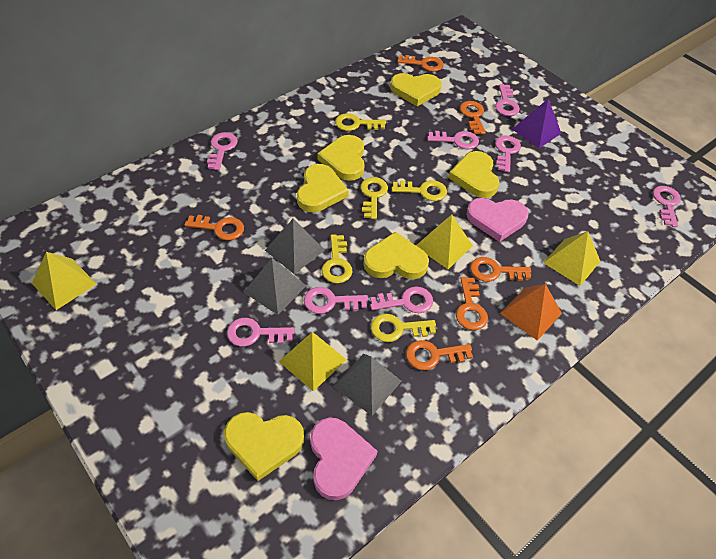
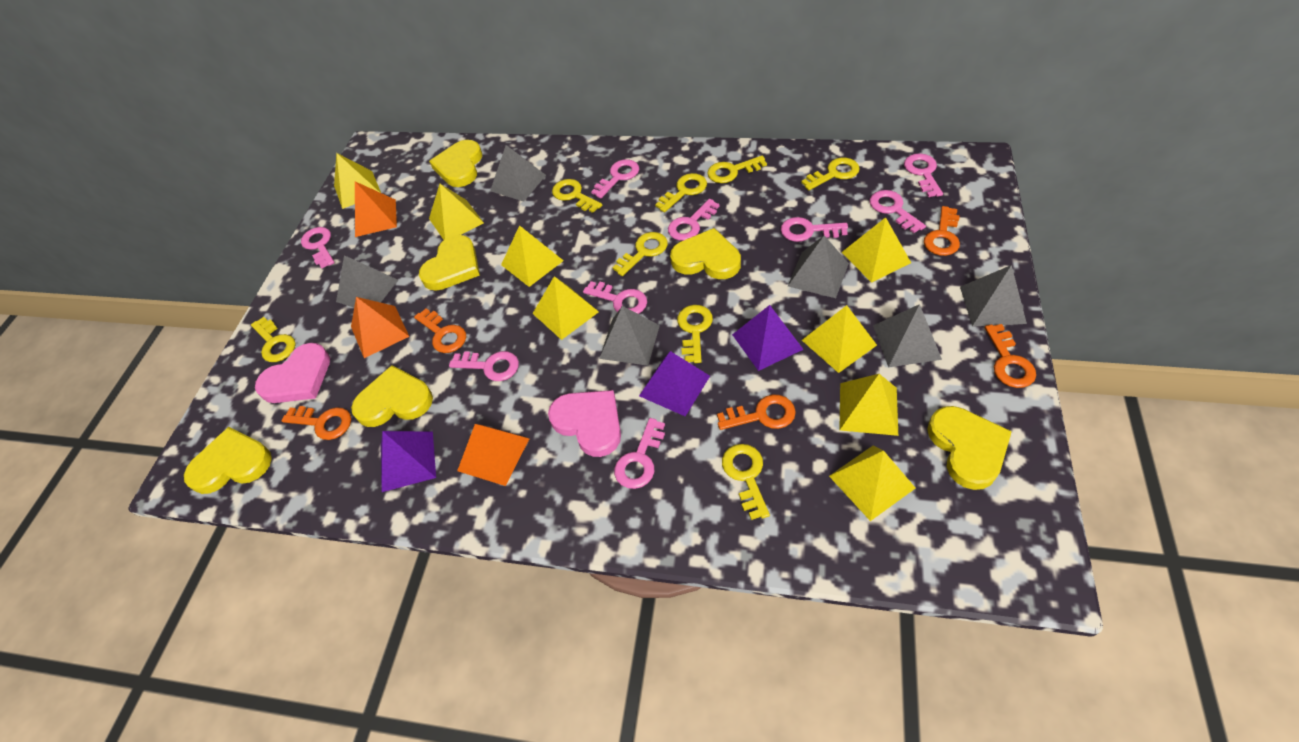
grey pyramid: 3 -> 6
orange key: 6 -> 5
orange pyramid: 1 -> 3
pink key: 8 -> 9
purple pyramid: 1 -> 3
yellow key: 5 -> 8
yellow pyramid: 4 -> 8

